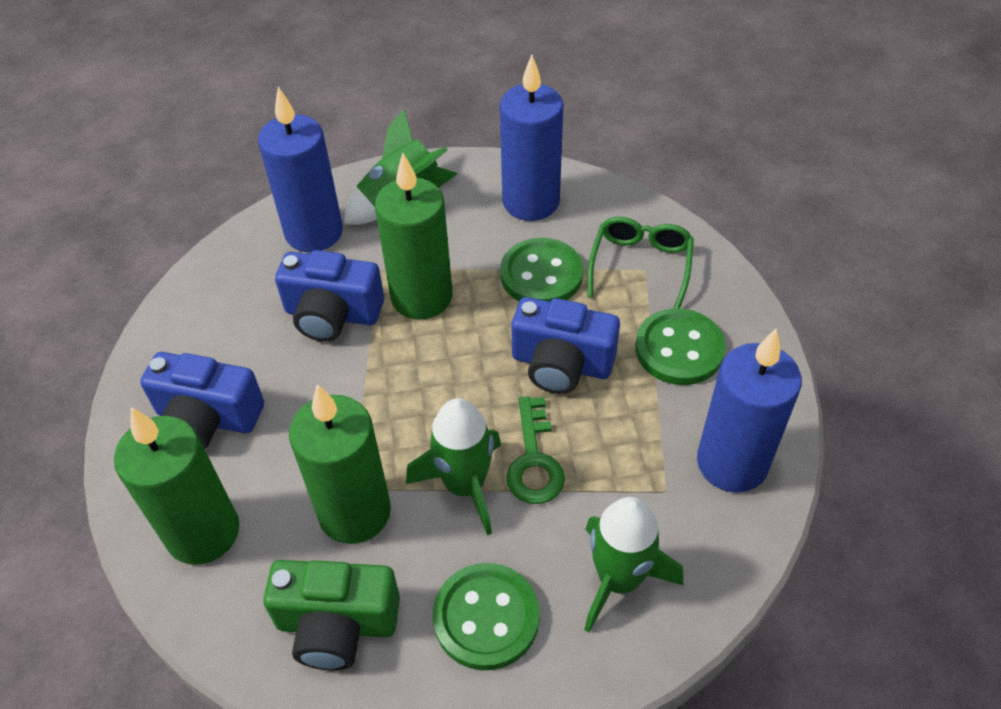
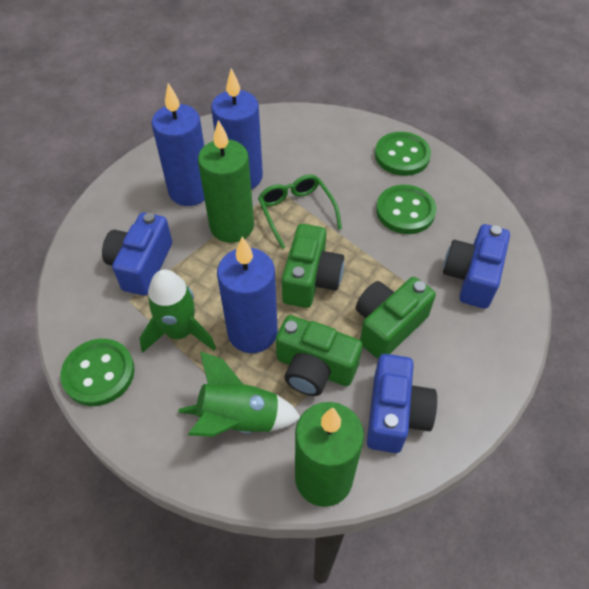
green camera: 1 -> 3
green candle: 3 -> 2
green key: 1 -> 0
green rocket: 3 -> 2

